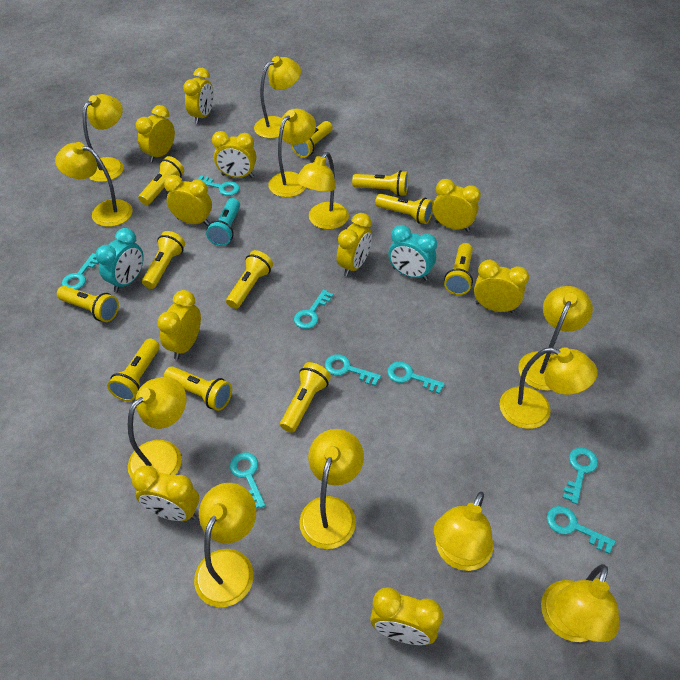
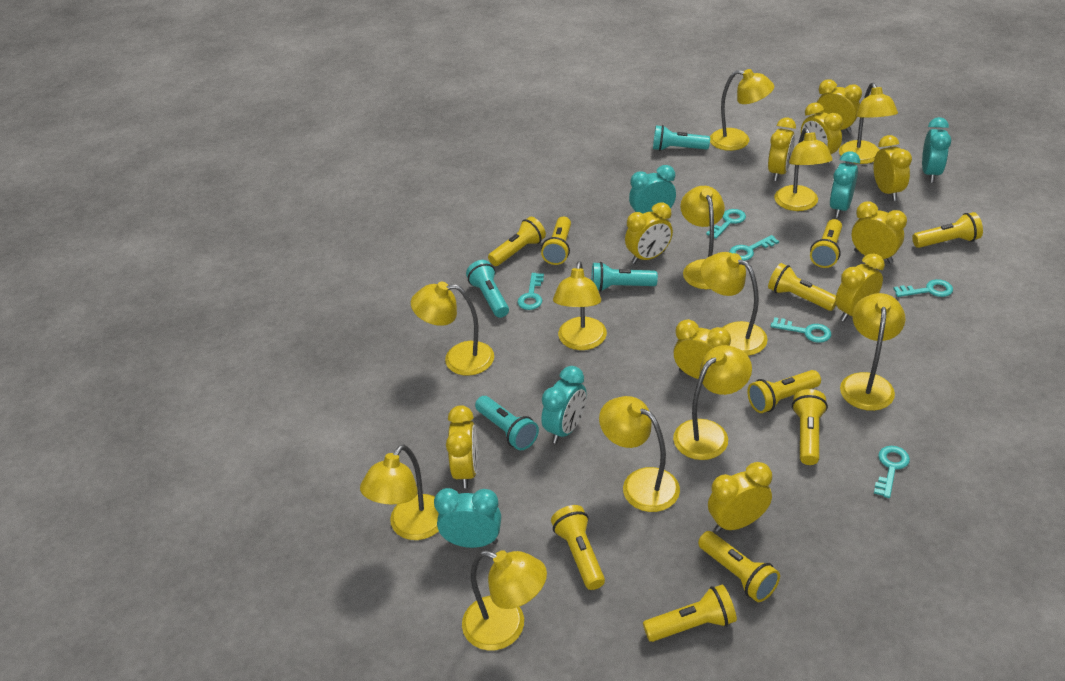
turquoise clock: 2 -> 5
turquoise flashlight: 1 -> 4
turquoise key: 8 -> 6
yellow flashlight: 11 -> 10

